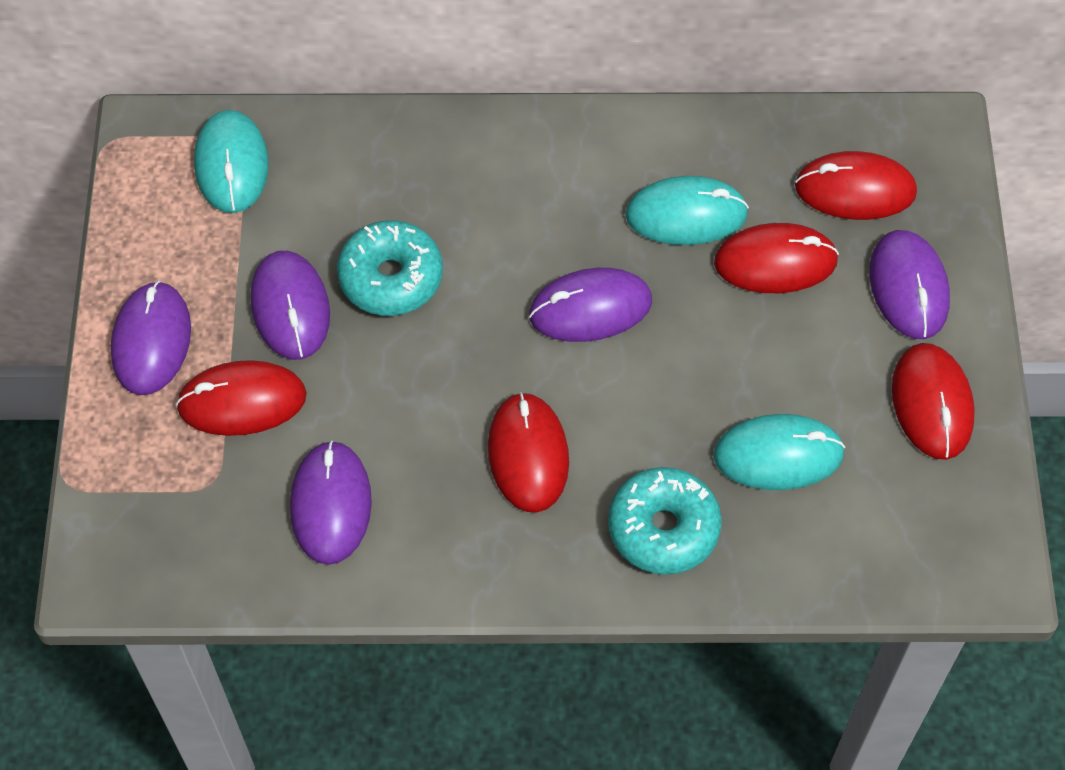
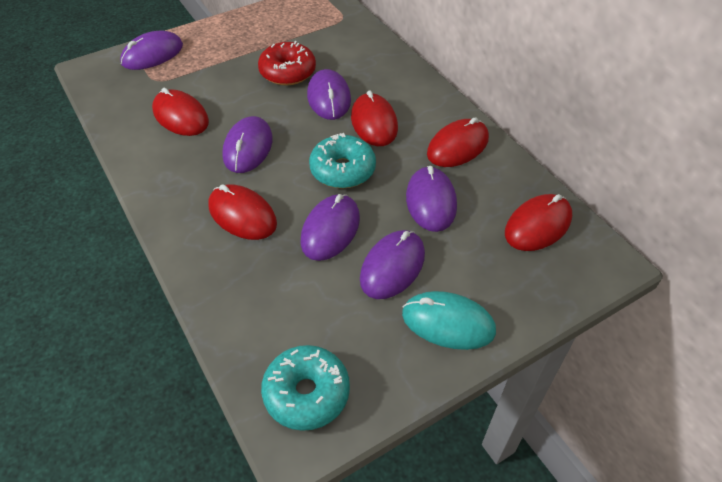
purple mouse: 5 -> 6
red donut: 0 -> 1
turquoise mouse: 3 -> 1

